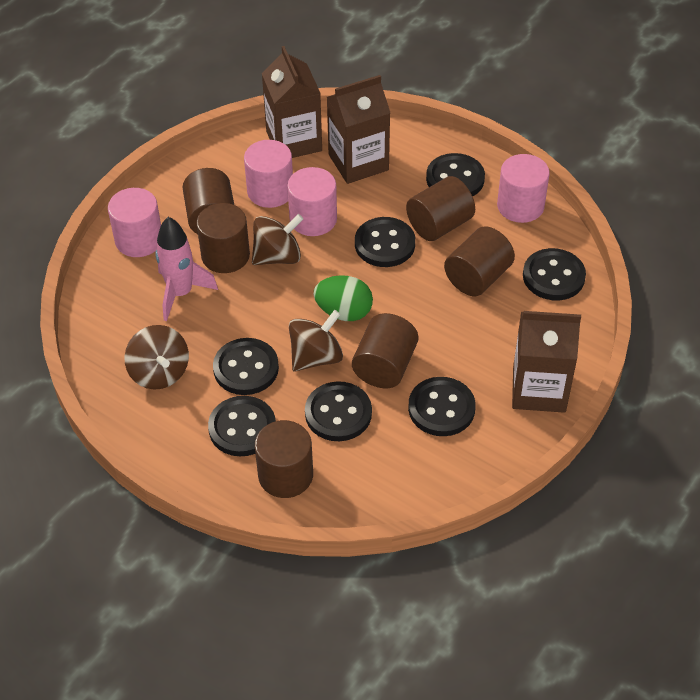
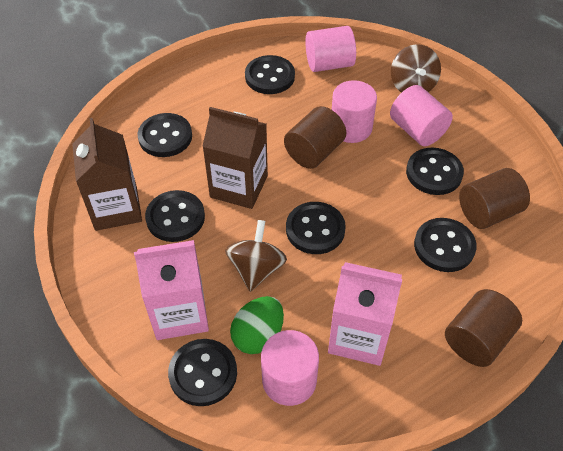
brown carton: 3 -> 2
brown cylinder: 6 -> 3
brown spinning top: 3 -> 2
pink carton: 0 -> 2
pink rocket: 1 -> 0

